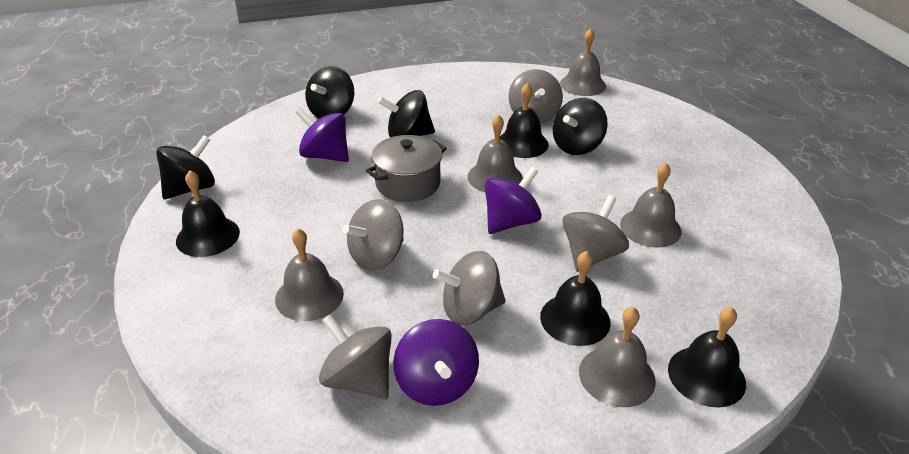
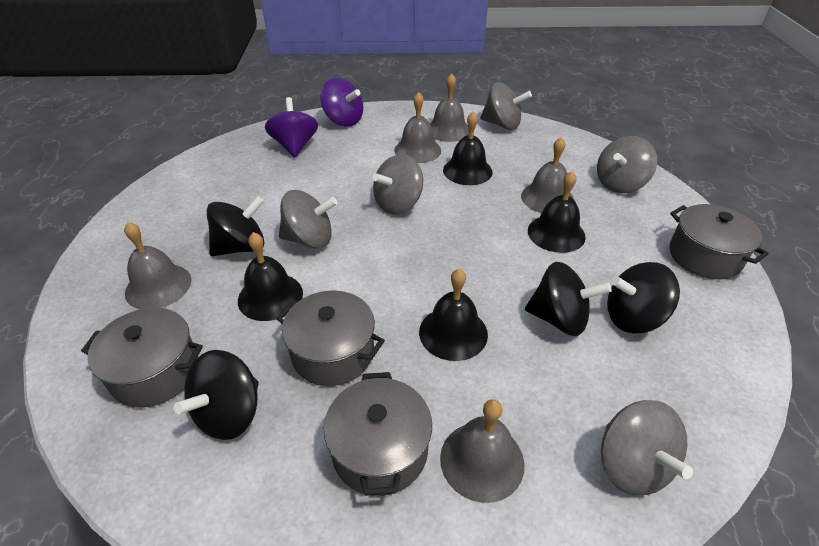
grey pot: 1 -> 4
purple spinning top: 3 -> 2

